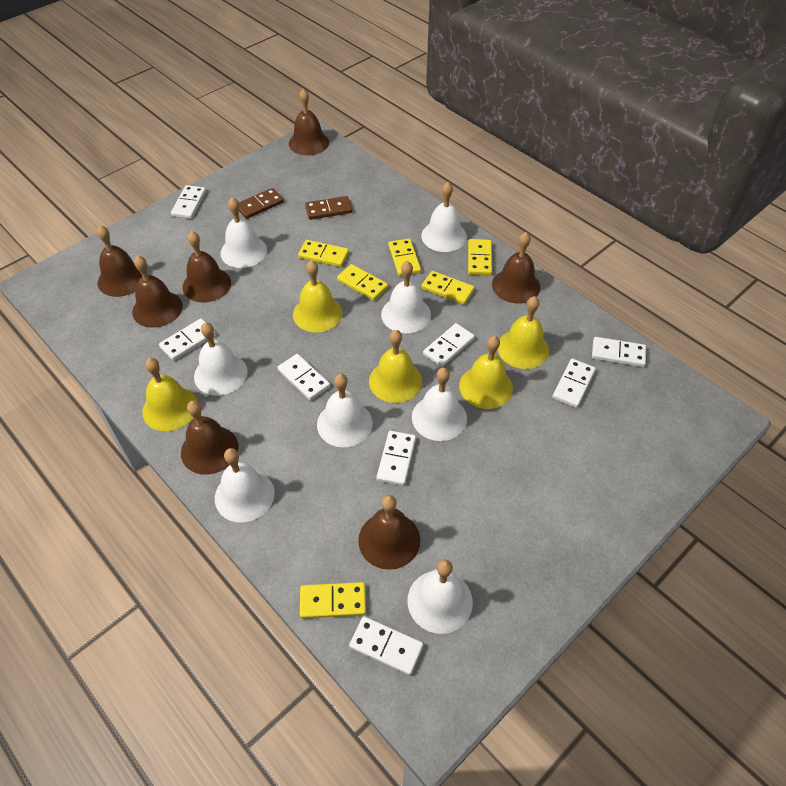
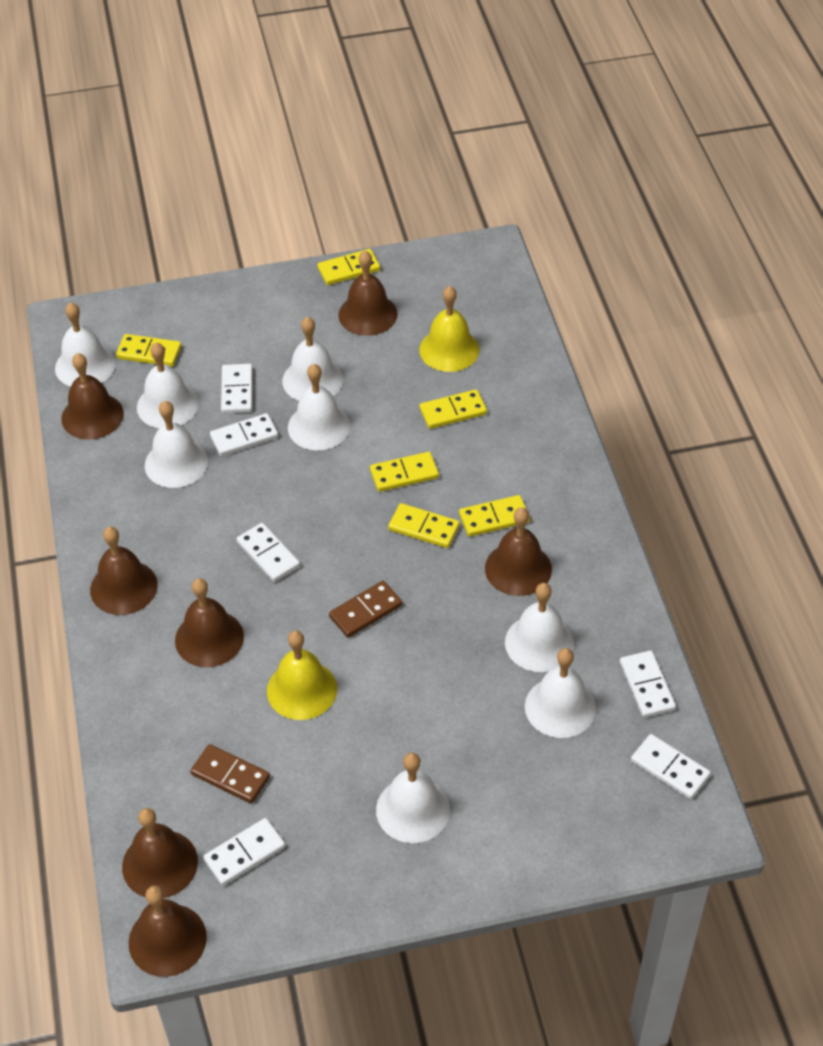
white domino: 8 -> 6
yellow bell: 5 -> 2

